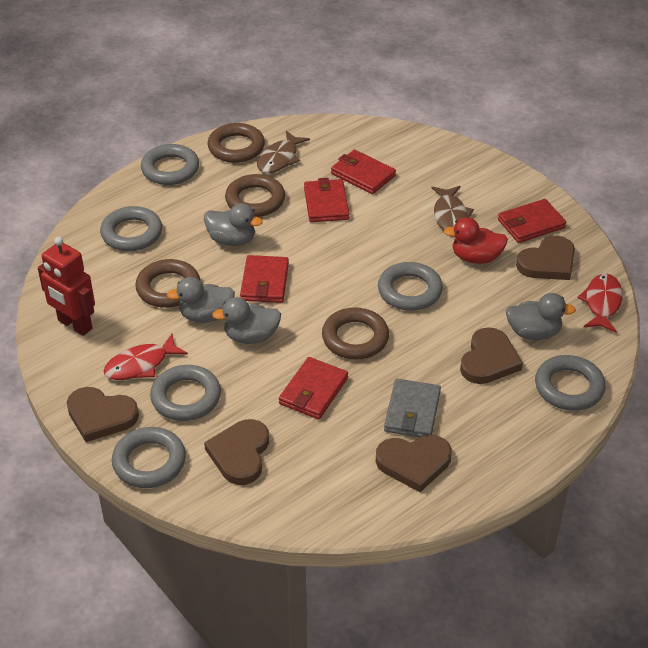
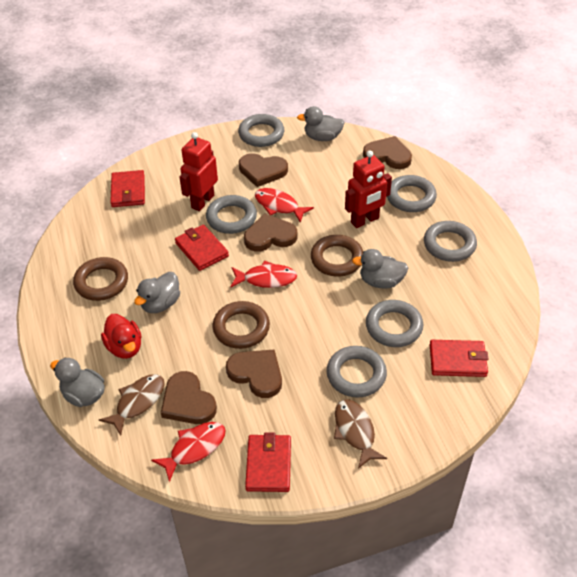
brown ring: 4 -> 3
grey wallet: 1 -> 0
red fish: 2 -> 3
red robot: 1 -> 2
red wallet: 5 -> 4

